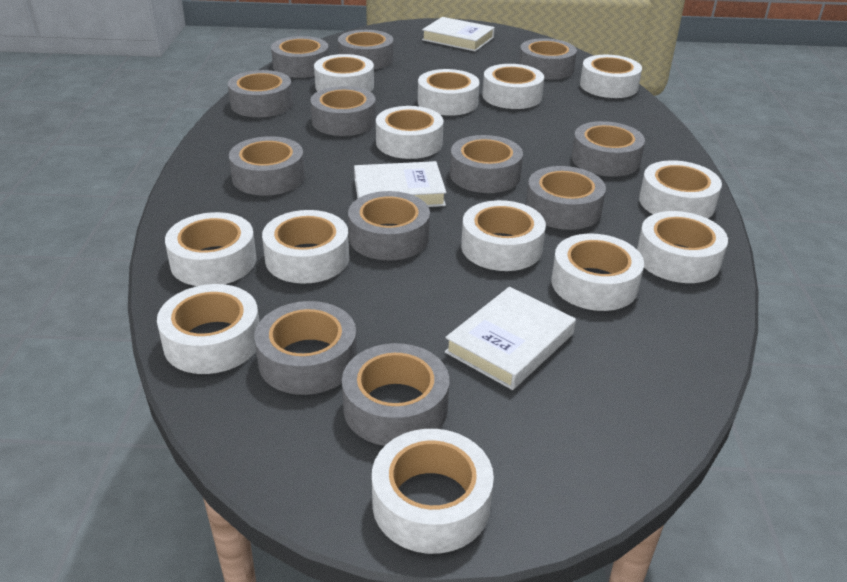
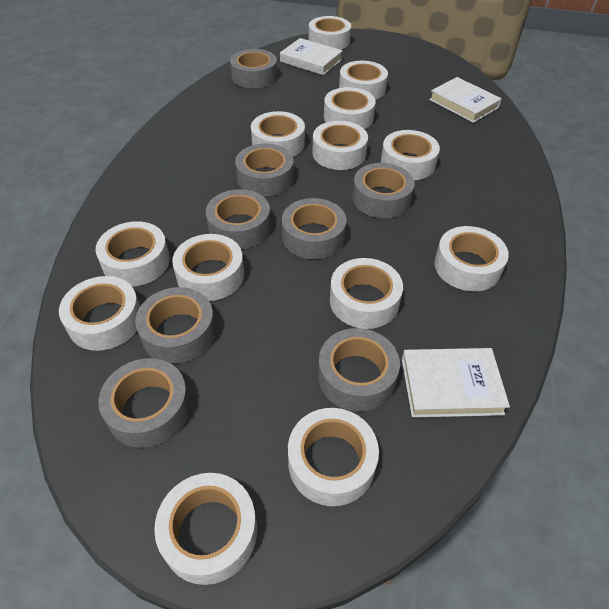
grey tape: 12 -> 8

